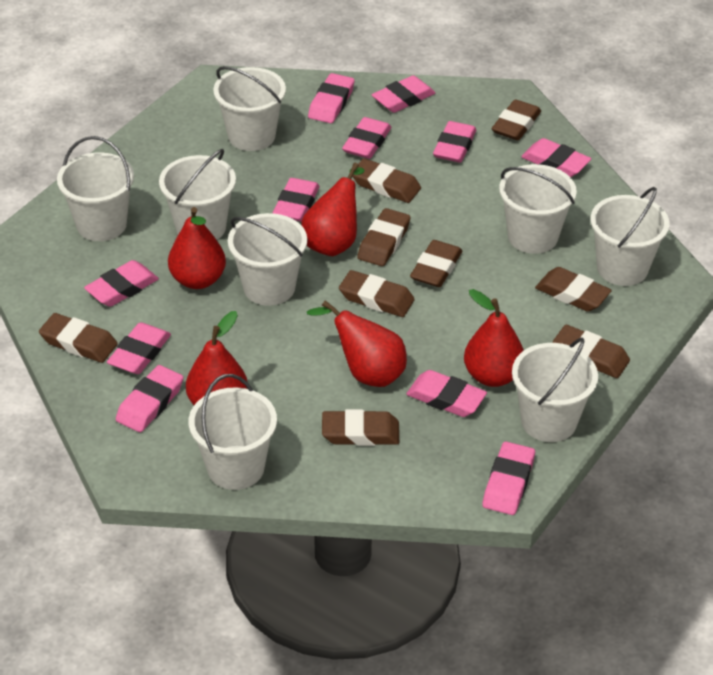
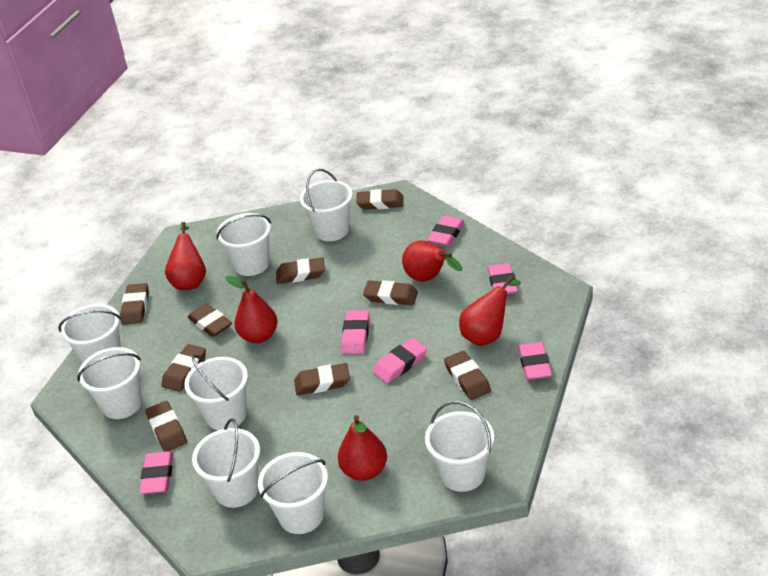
pink eraser: 11 -> 6

